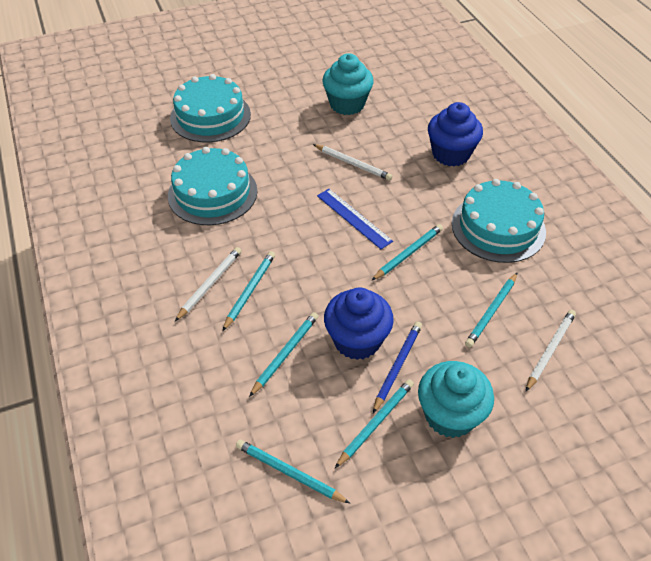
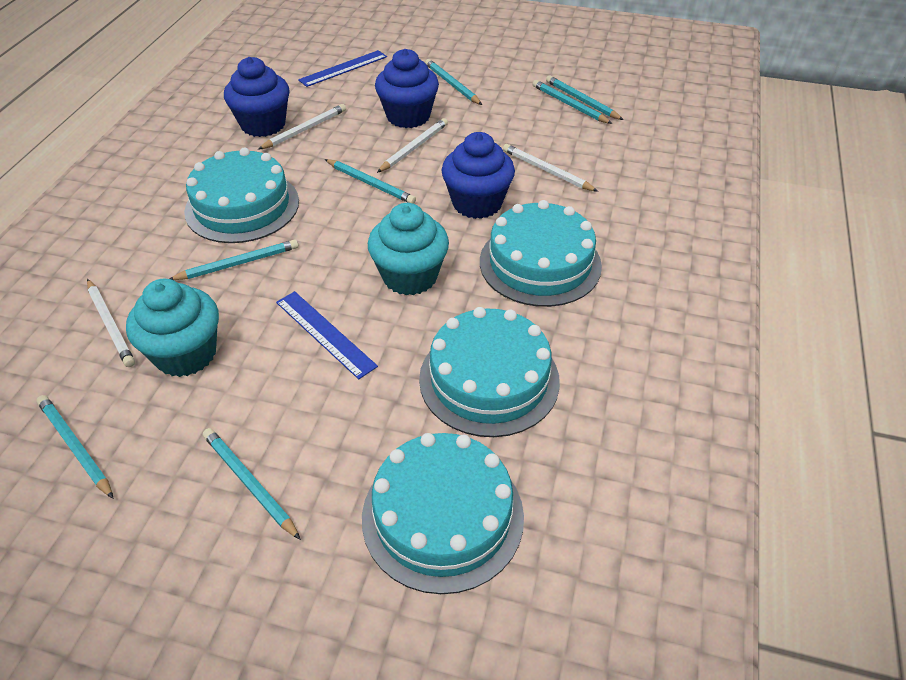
blue cupcake: 2 -> 3
blue pencil: 1 -> 0
blue ruler: 1 -> 2
turquoise cake: 3 -> 4
turquoise pencil: 6 -> 7
white pencil: 3 -> 4

